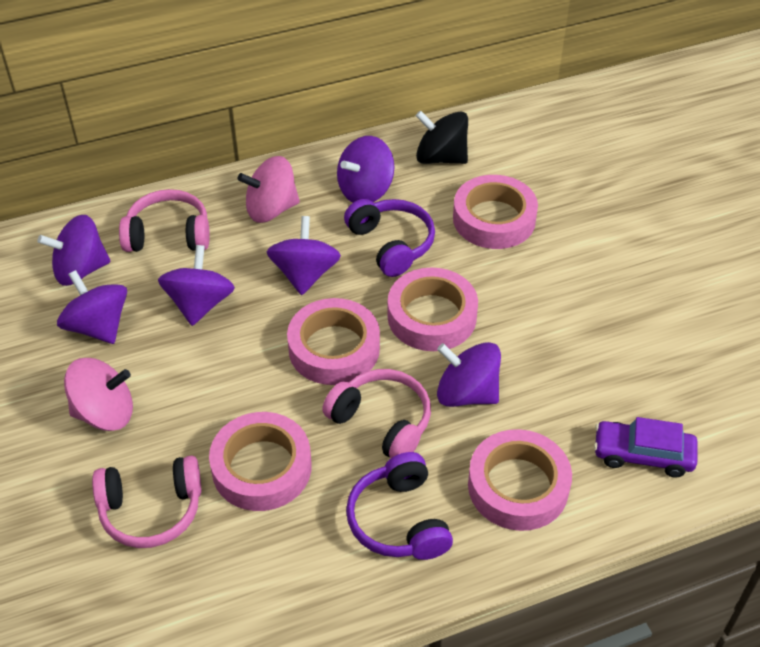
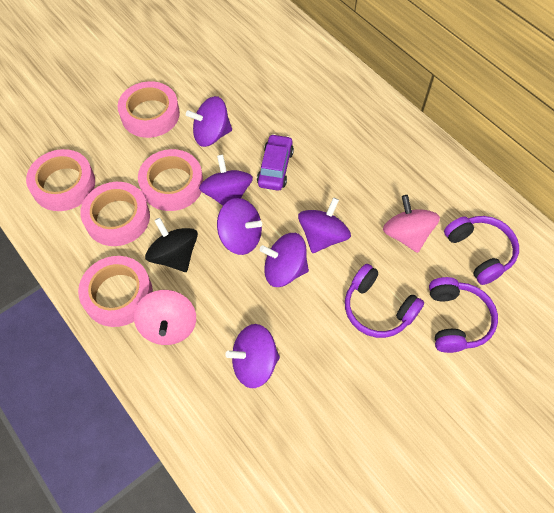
pink headphones: 3 -> 0
purple headphones: 2 -> 3

